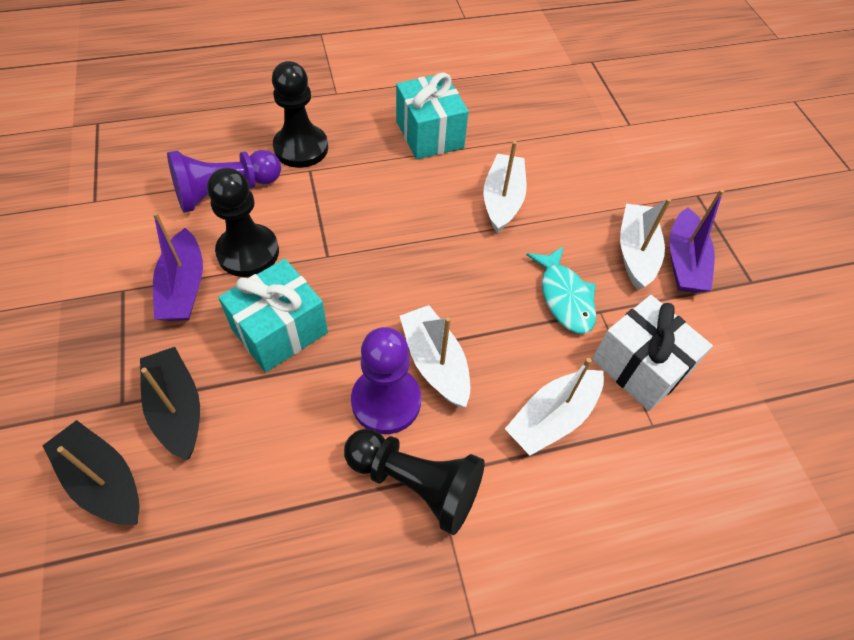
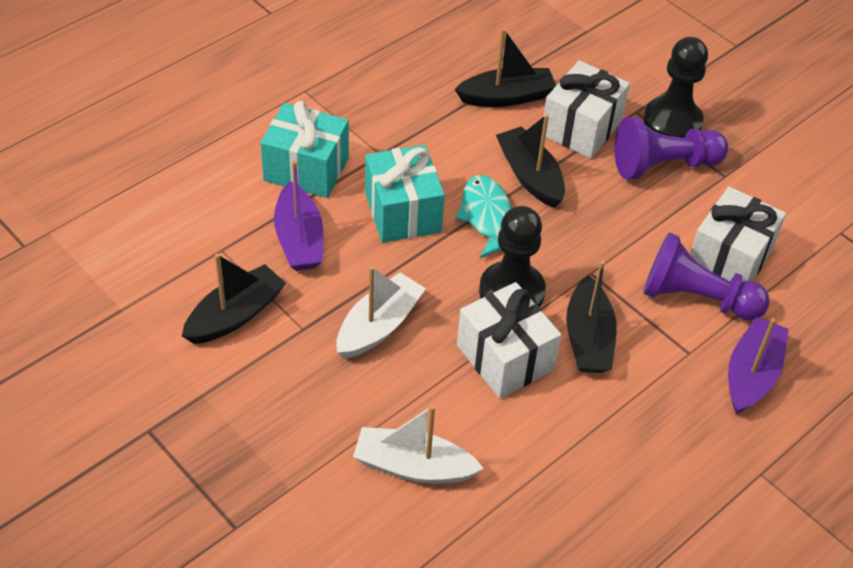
black boat: 2 -> 4
black pawn: 3 -> 2
white boat: 4 -> 2
white gift: 1 -> 3

